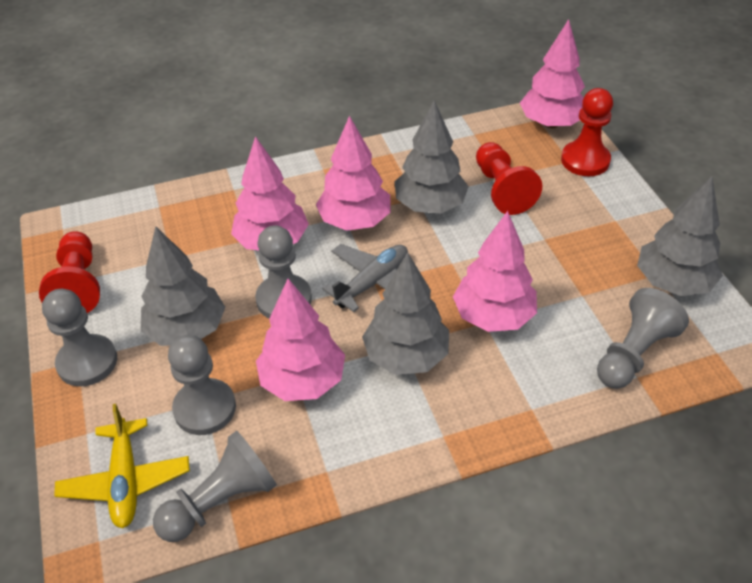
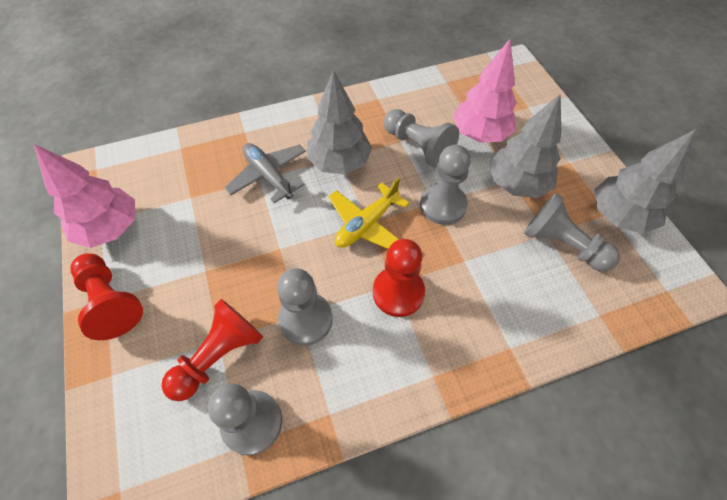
grey tree: 4 -> 3
pink tree: 5 -> 2

